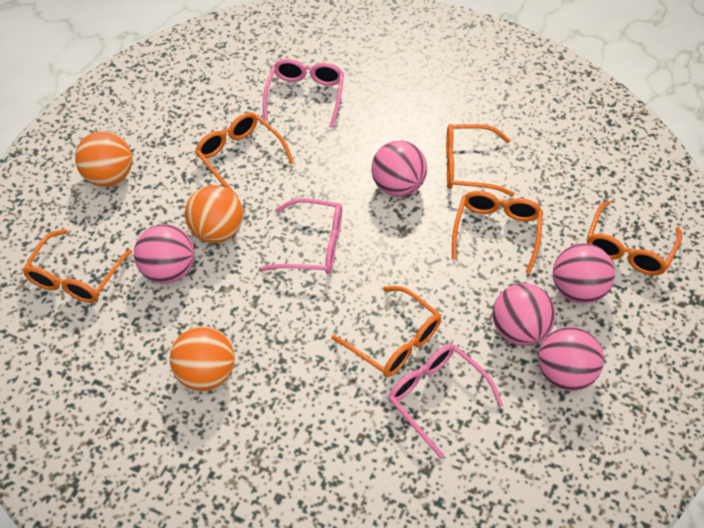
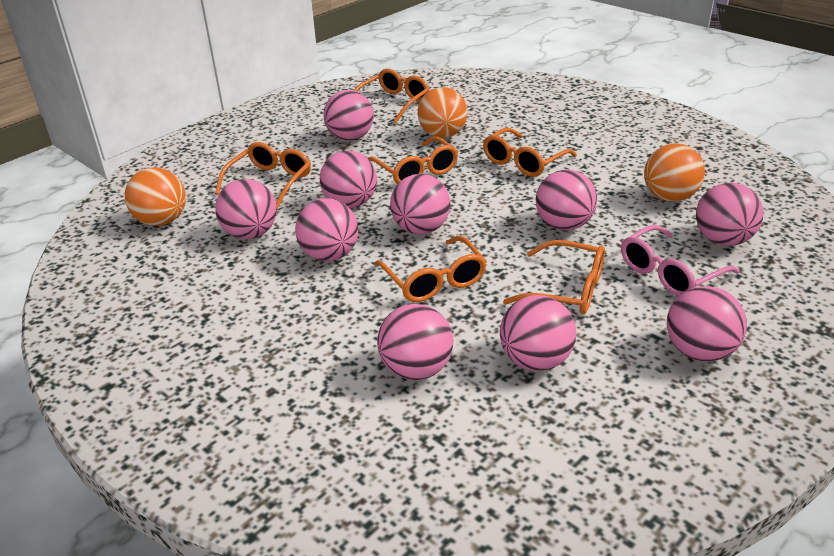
pink ball: 5 -> 10
pink glasses: 3 -> 1

